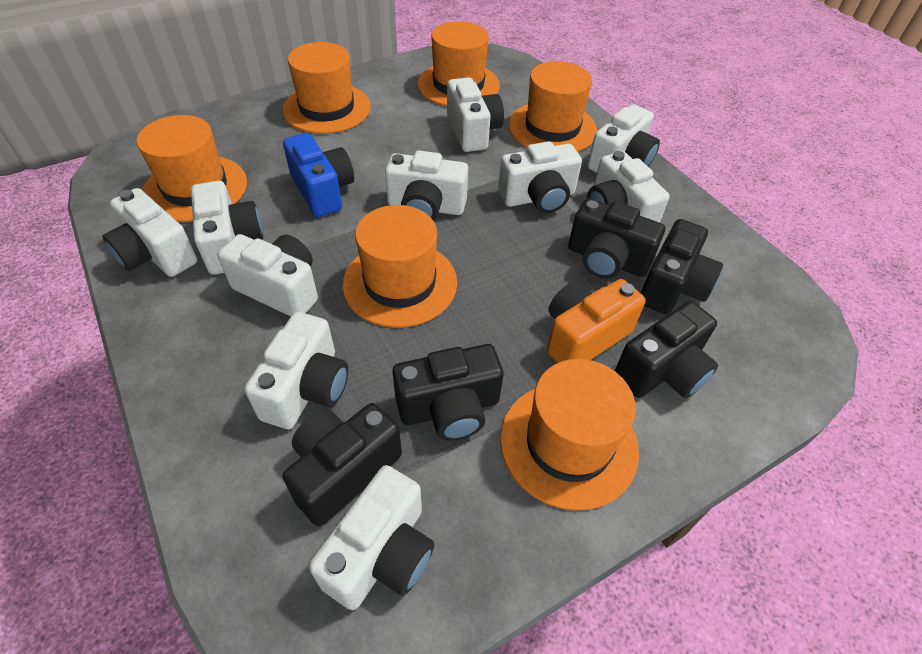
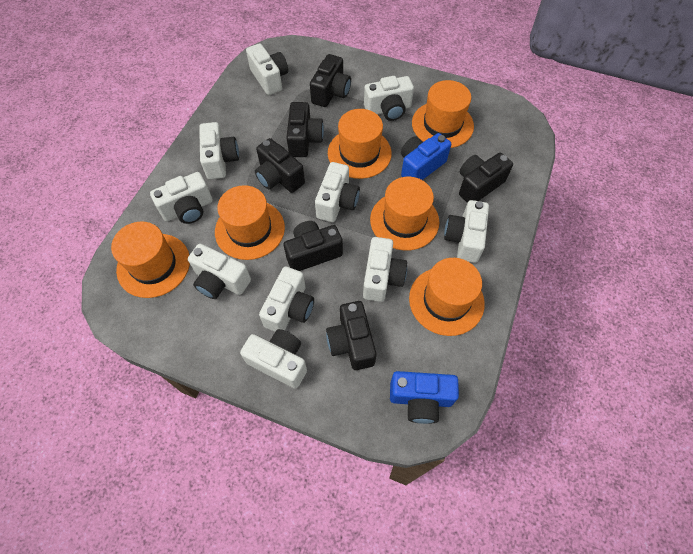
black camera: 5 -> 6
blue camera: 1 -> 2
orange camera: 1 -> 0

